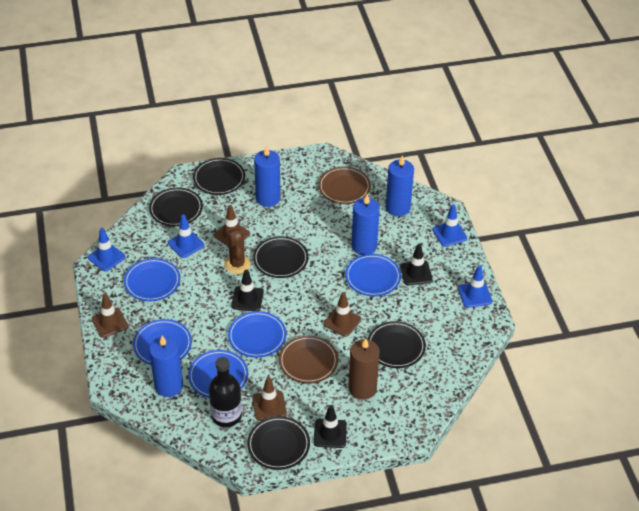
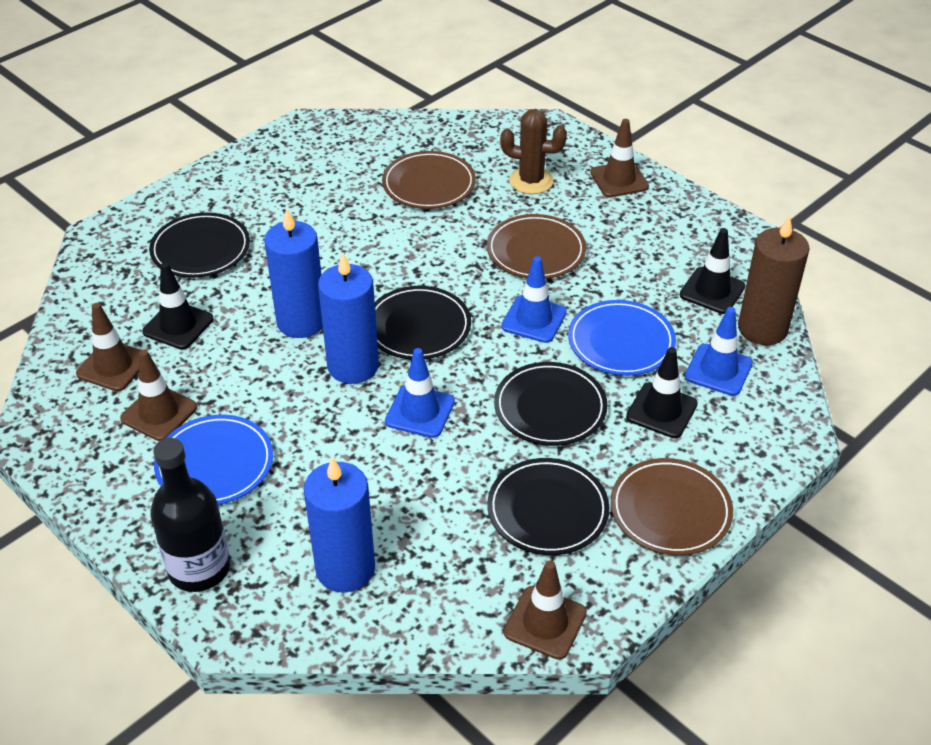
black plate: 5 -> 4
blue candle: 4 -> 3
blue plate: 5 -> 2
blue traffic cone: 4 -> 3
brown plate: 2 -> 3

